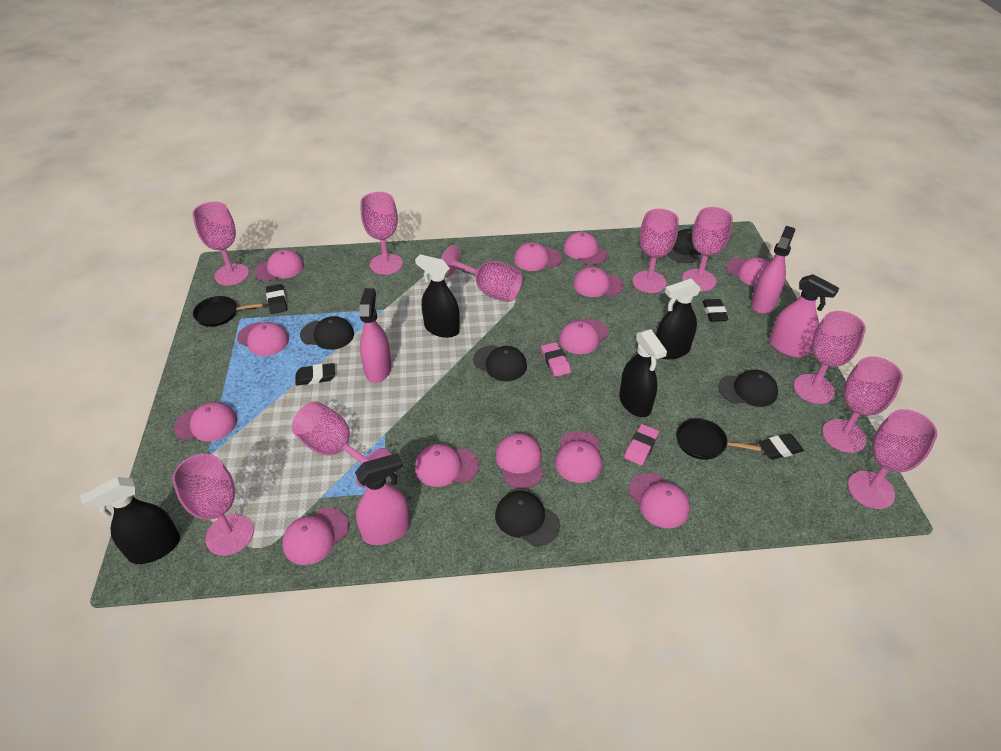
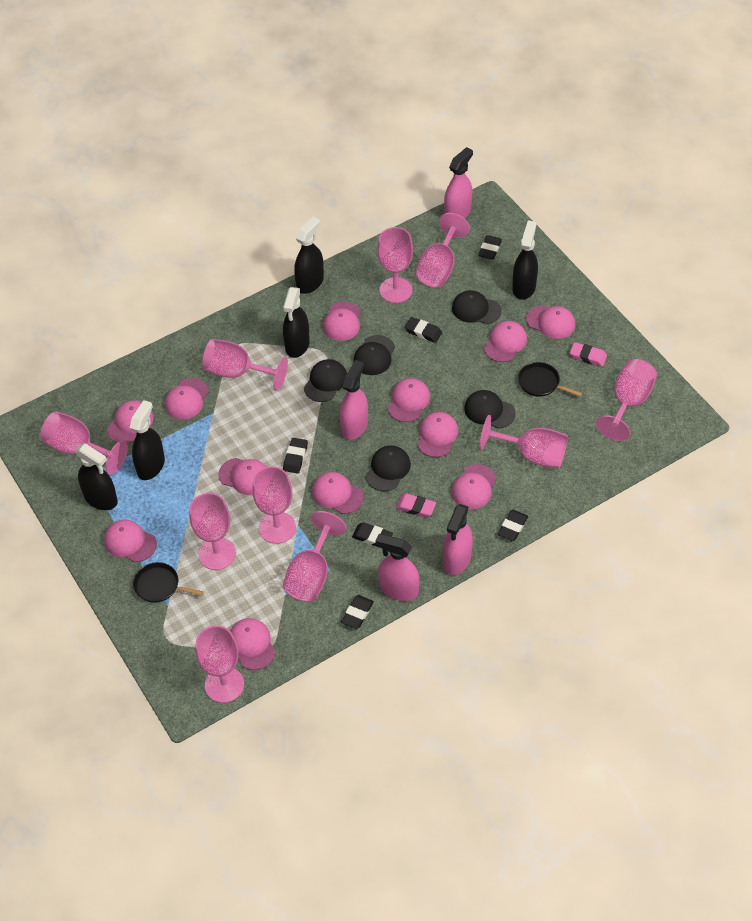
black eraser: 4 -> 6
black spray bottle: 4 -> 5
pink cap: 13 -> 12

